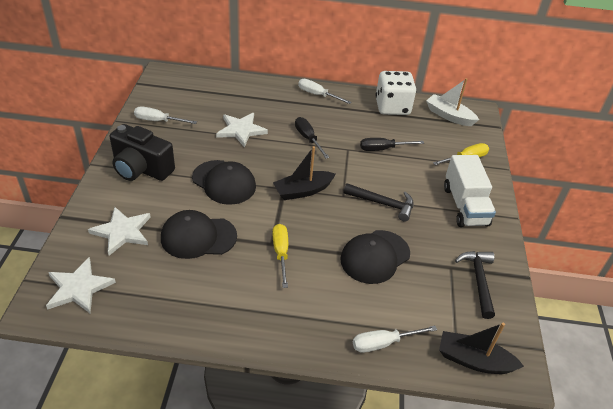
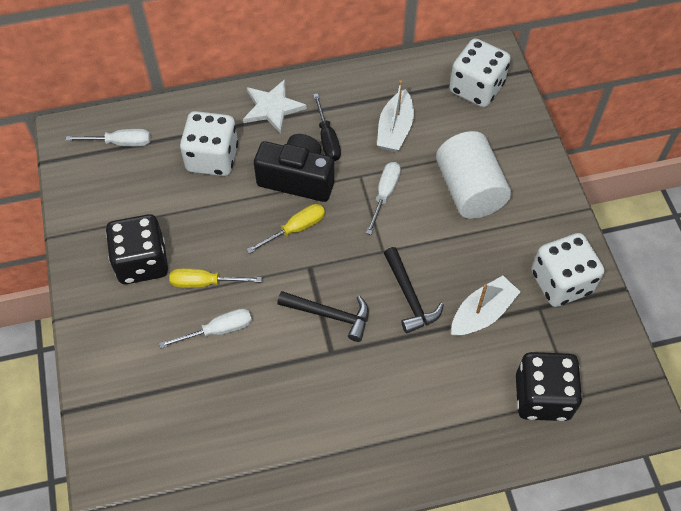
black boat: 2 -> 0
black cap: 3 -> 0
black dice: 0 -> 2
black screwdriver: 2 -> 1
white boat: 1 -> 2
white cylinder: 0 -> 1
white dice: 1 -> 3
white star: 3 -> 1
white truck: 1 -> 0

